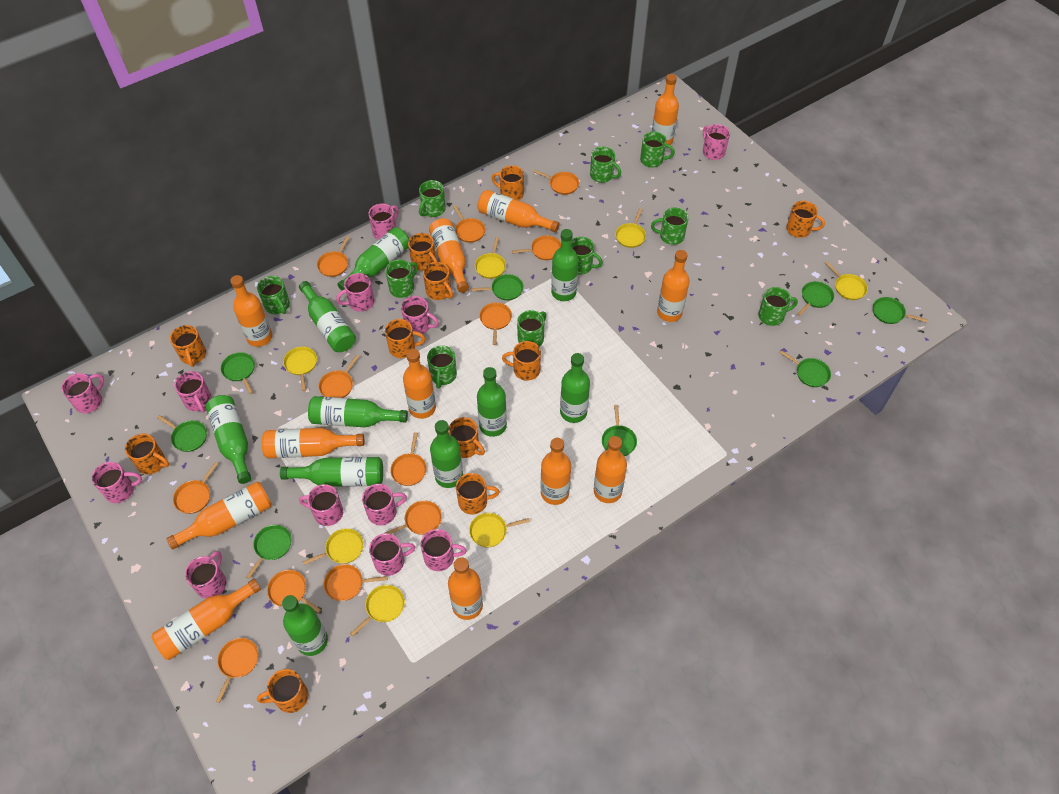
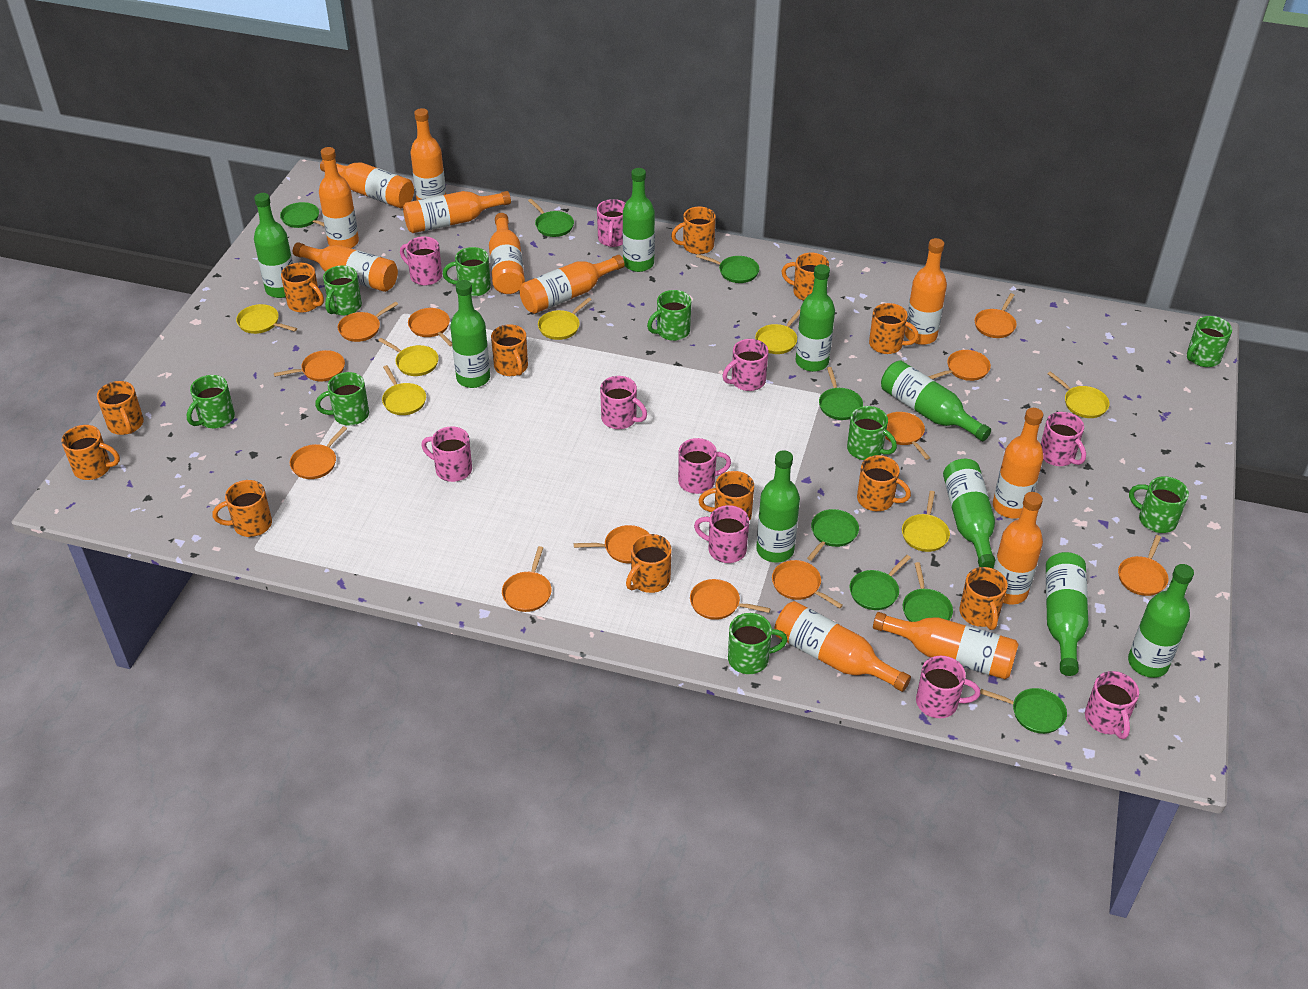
green bottle: 10 -> 9
green mug: 10 -> 9
orange mug: 11 -> 12
pink mug: 12 -> 10

